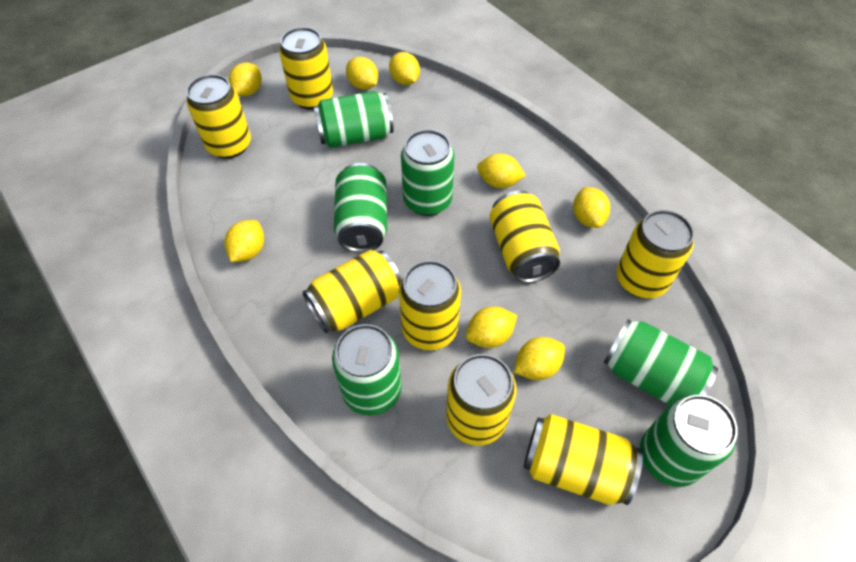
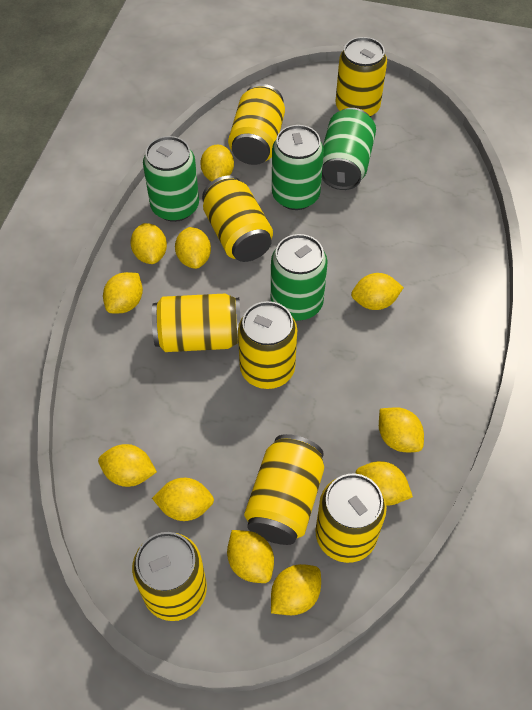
green can: 6 -> 4
yellow lemon: 8 -> 11

